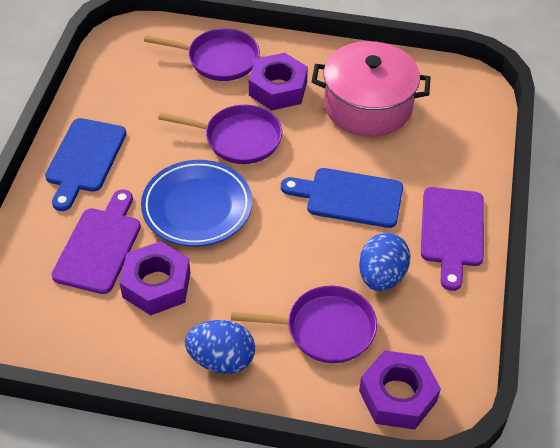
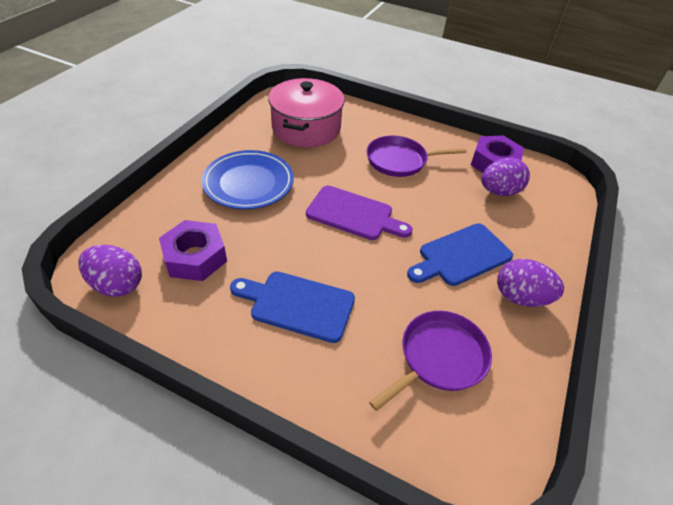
blue egg: 2 -> 0
purple cutting board: 2 -> 1
purple egg: 0 -> 3
purple nut: 3 -> 2
purple pan: 3 -> 2

